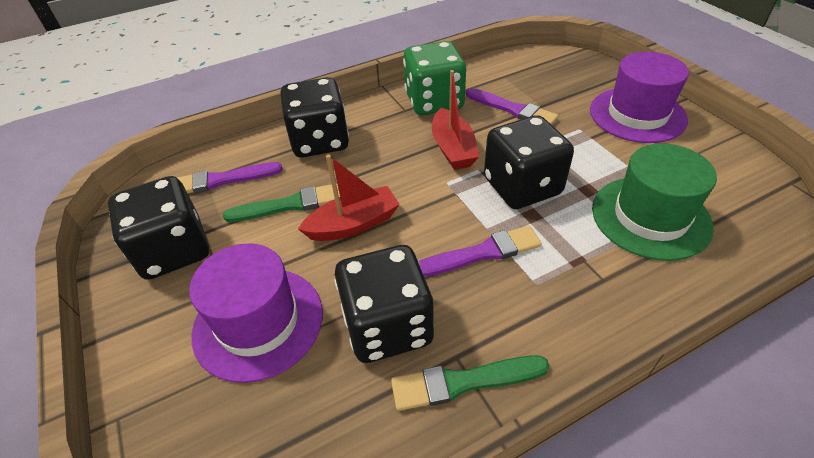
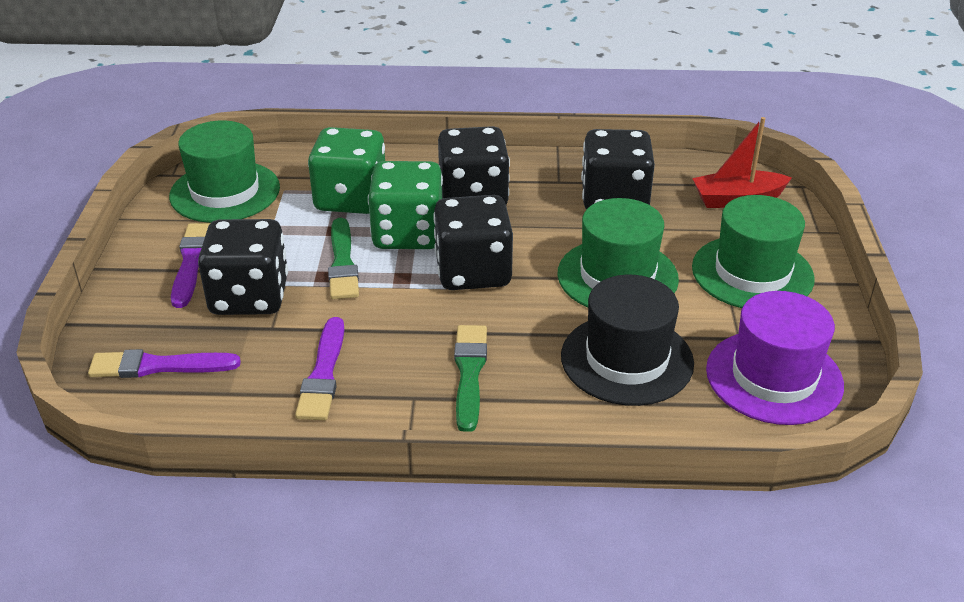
black hat: 0 -> 1
green dice: 1 -> 2
green hat: 1 -> 3
purple hat: 2 -> 1
red boat: 2 -> 1

